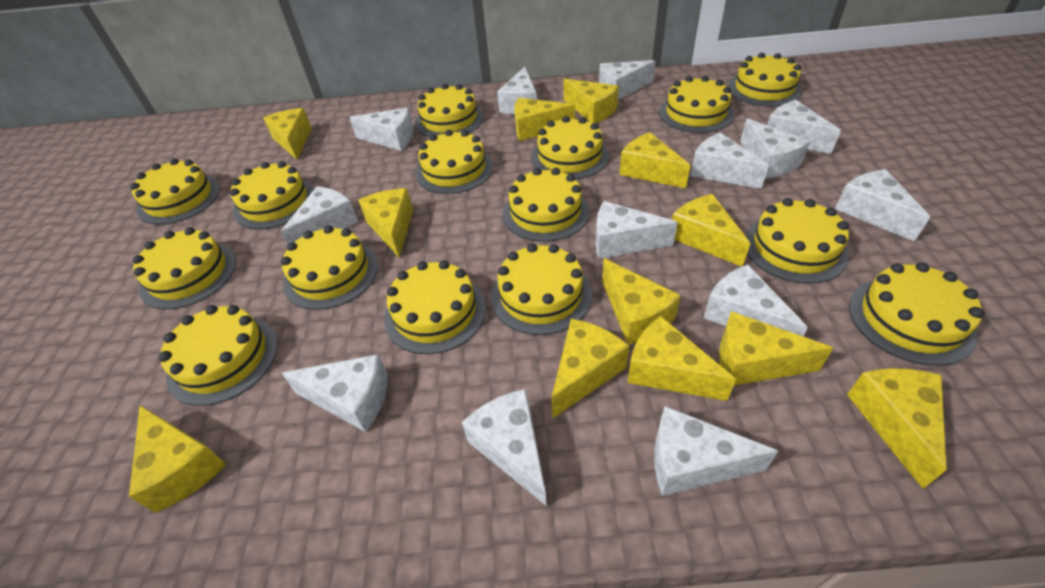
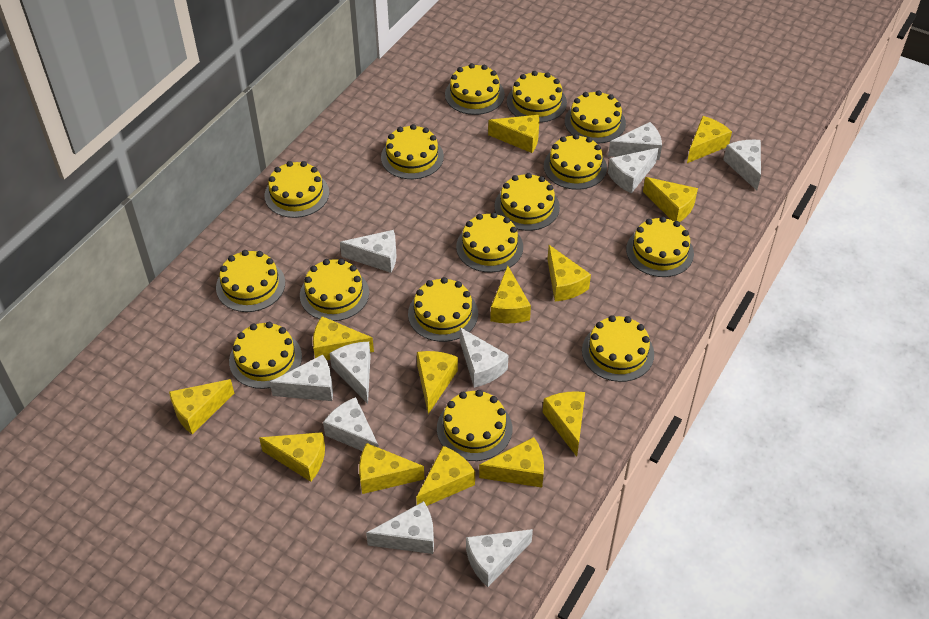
white cheese: 13 -> 10
yellow cheese: 12 -> 13

